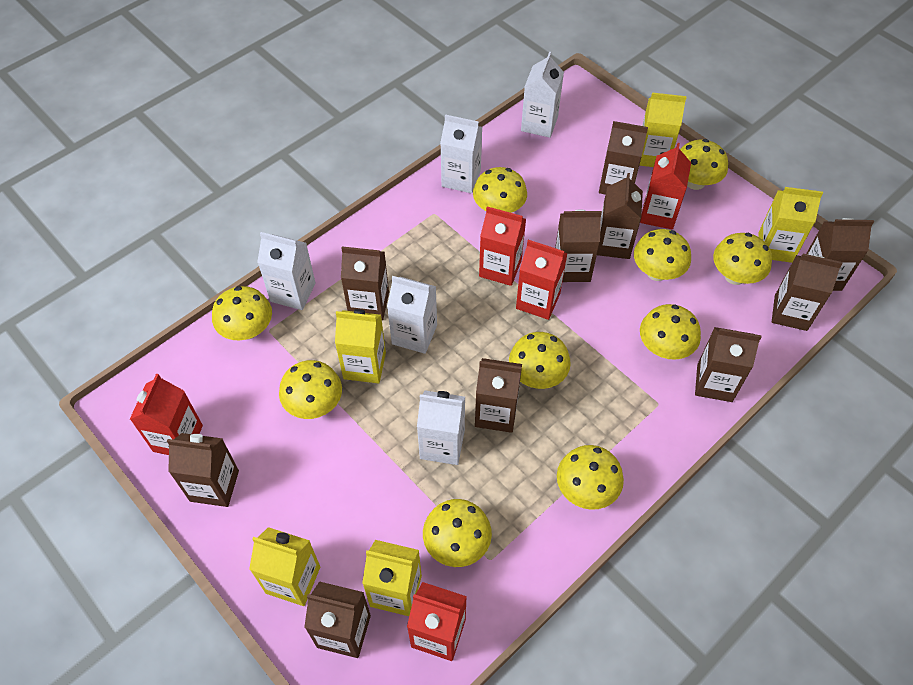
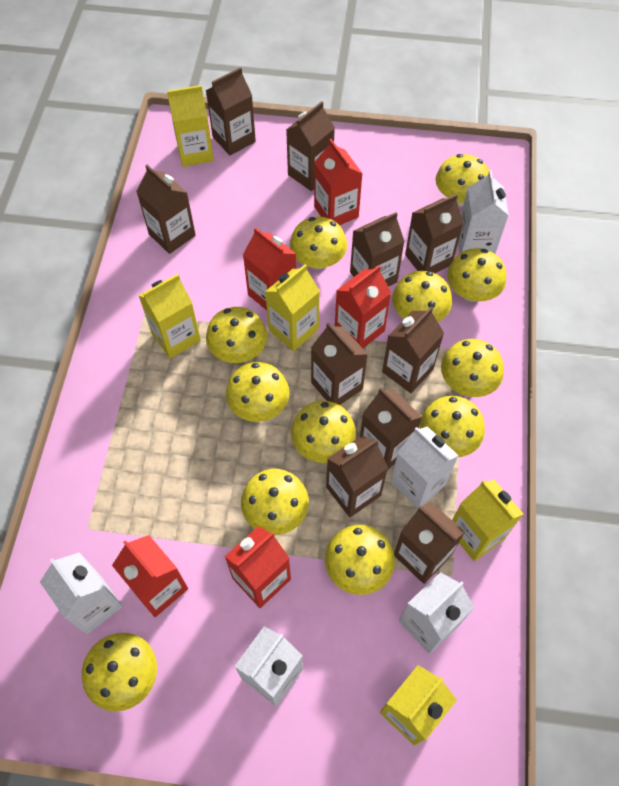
yellow mushroom: 10 -> 12

